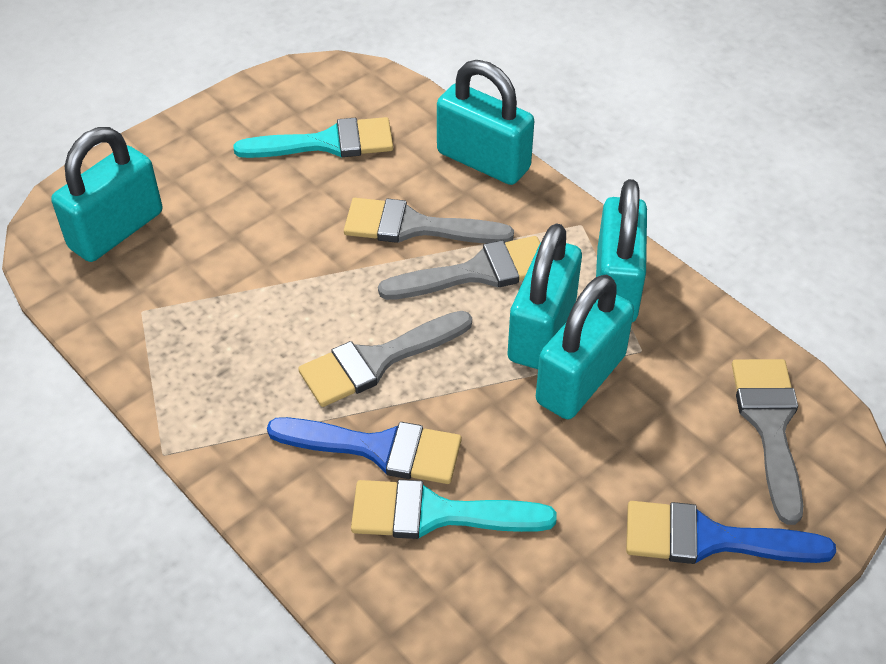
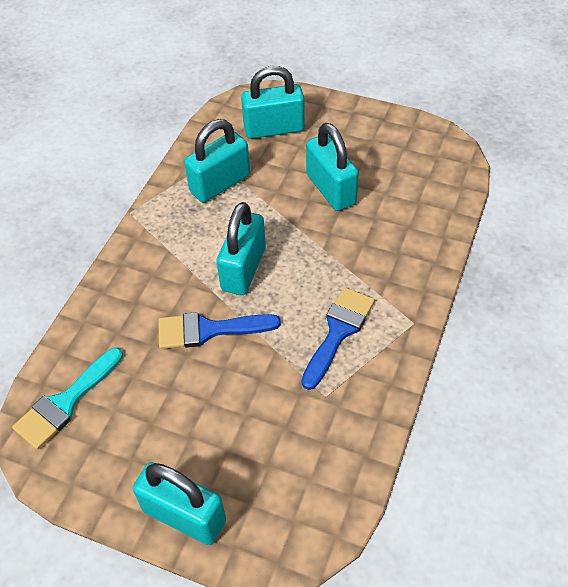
grey brush: 4 -> 0
turquoise brush: 2 -> 1

